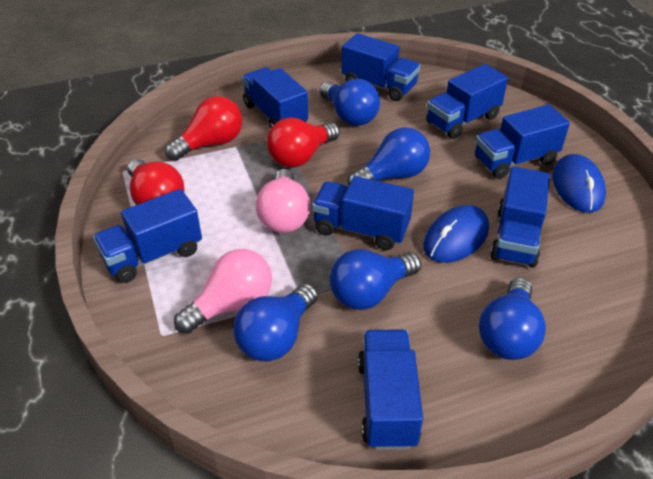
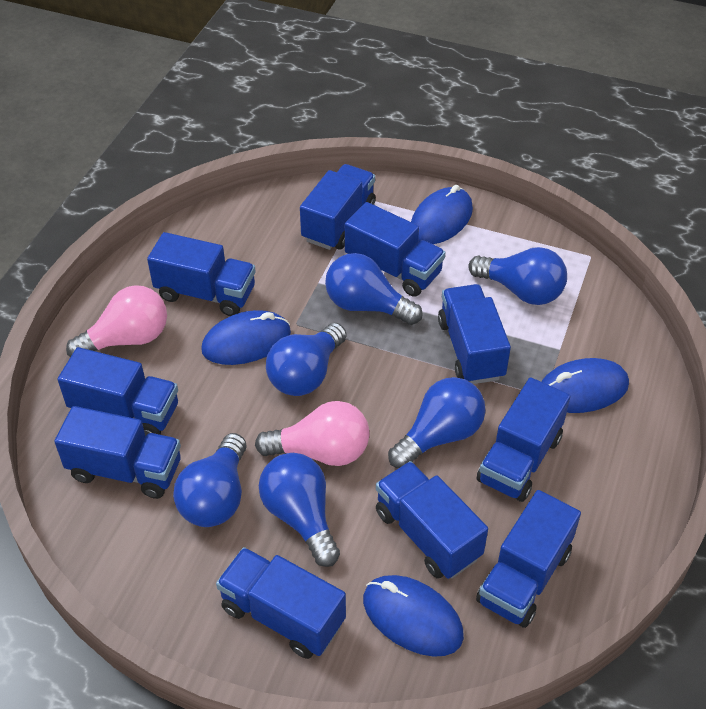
blue light bulb: 5 -> 6
blue mouse: 2 -> 4
blue truck: 8 -> 10
red light bulb: 3 -> 0

